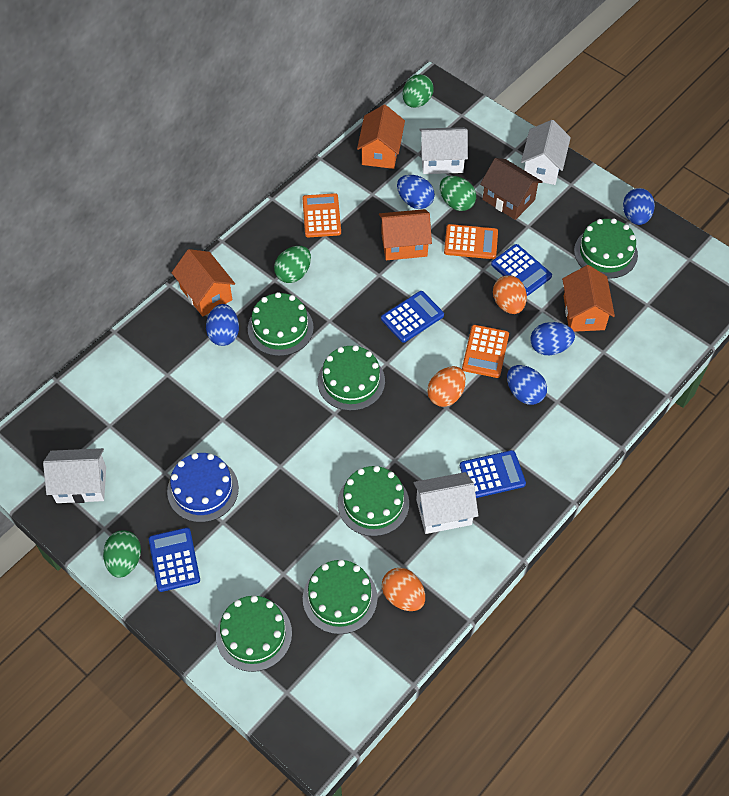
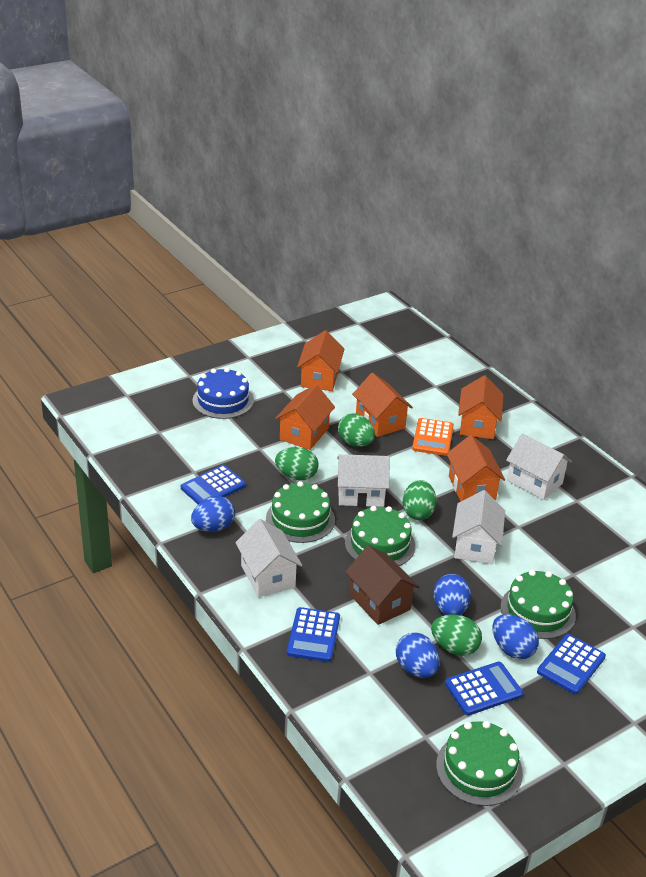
blue egg: 5 -> 4
green cake: 6 -> 4
orange calculator: 3 -> 1
orange egg: 3 -> 0
orange house: 4 -> 5

